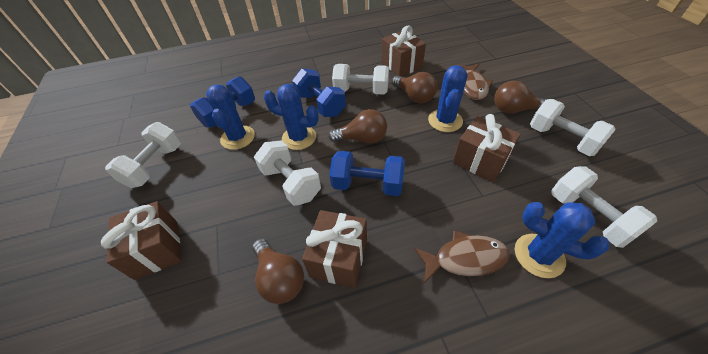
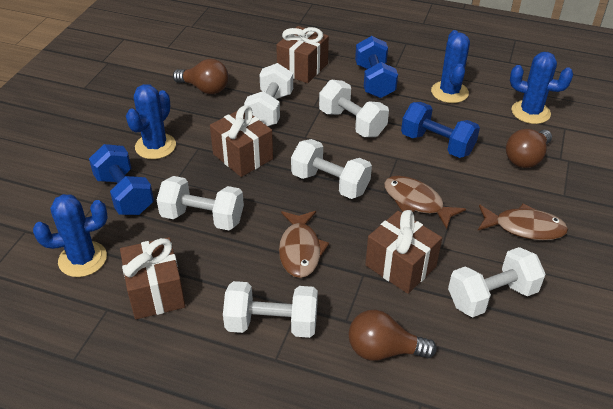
brown fish: 2 -> 3
brown light bulb: 4 -> 3
white dumbbell: 5 -> 6

